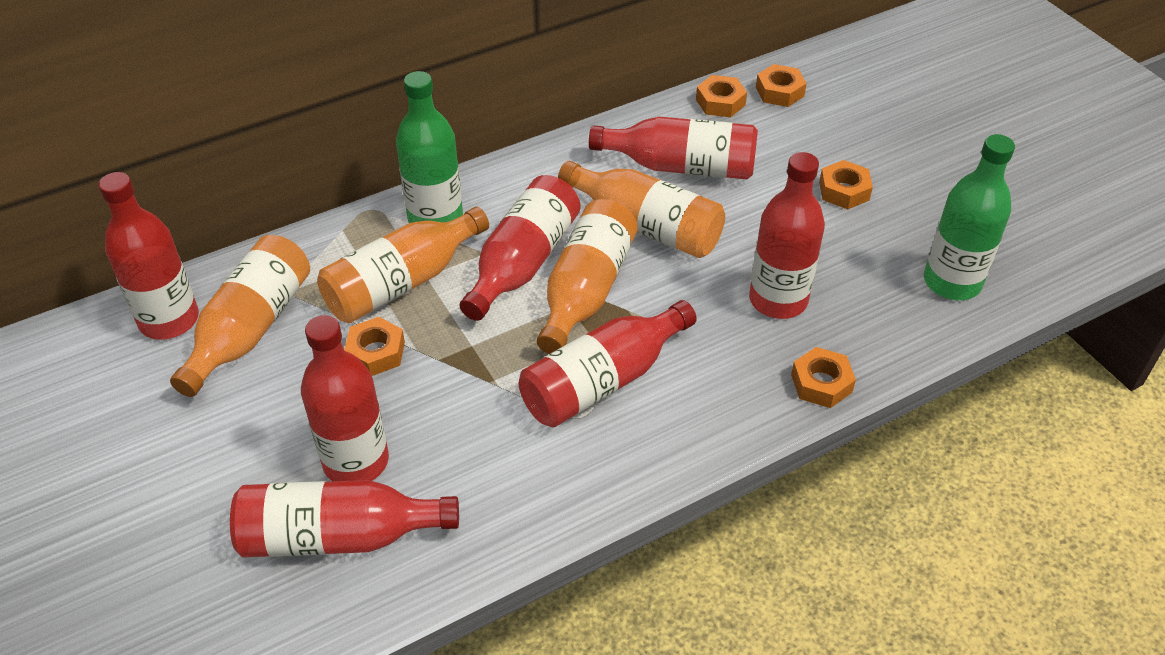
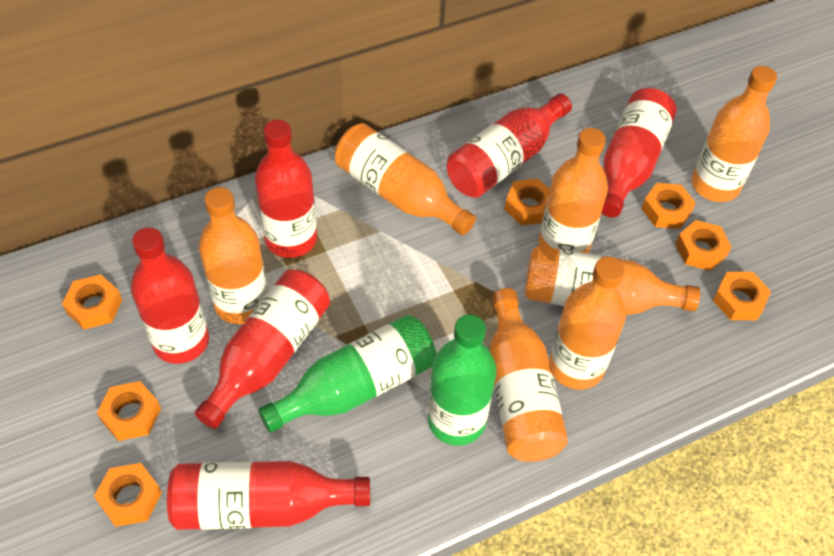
orange bottle: 4 -> 7
orange nut: 5 -> 7
red bottle: 7 -> 6

